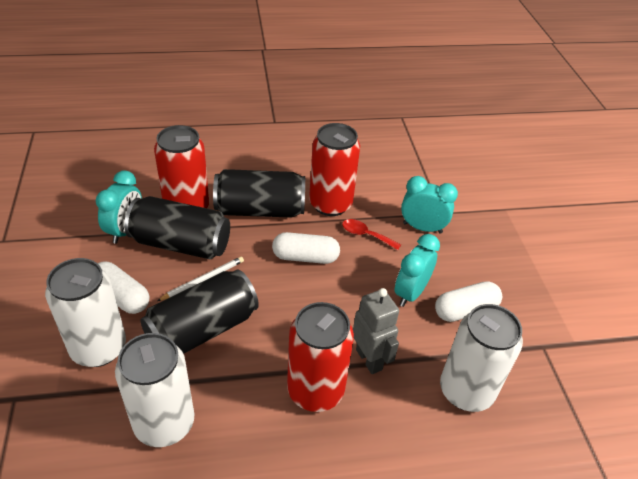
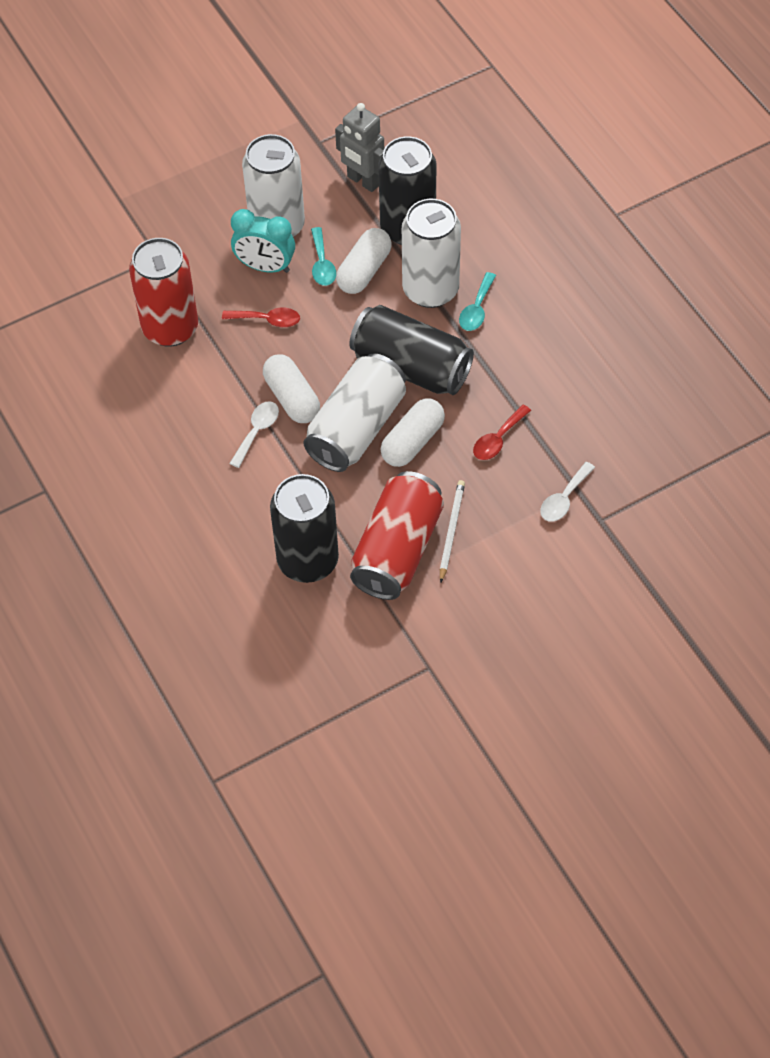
red can: 3 -> 2
red spoon: 1 -> 2
turquoise clock: 3 -> 1
turquoise spoon: 0 -> 2
white spoon: 0 -> 2

